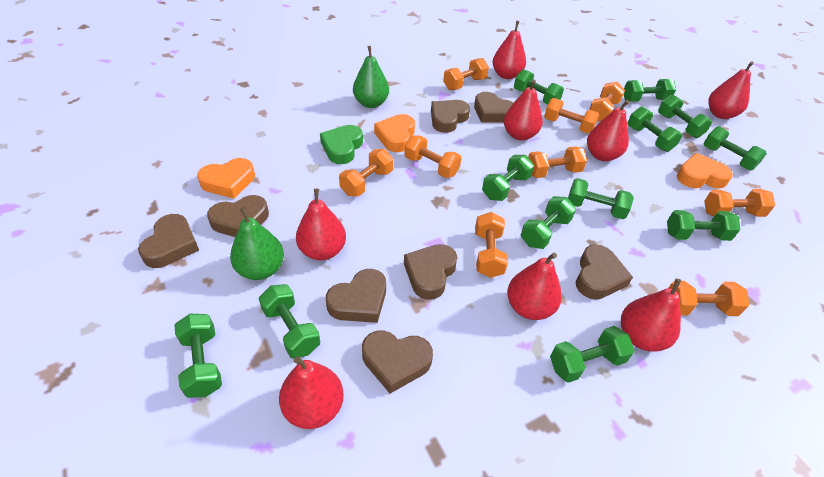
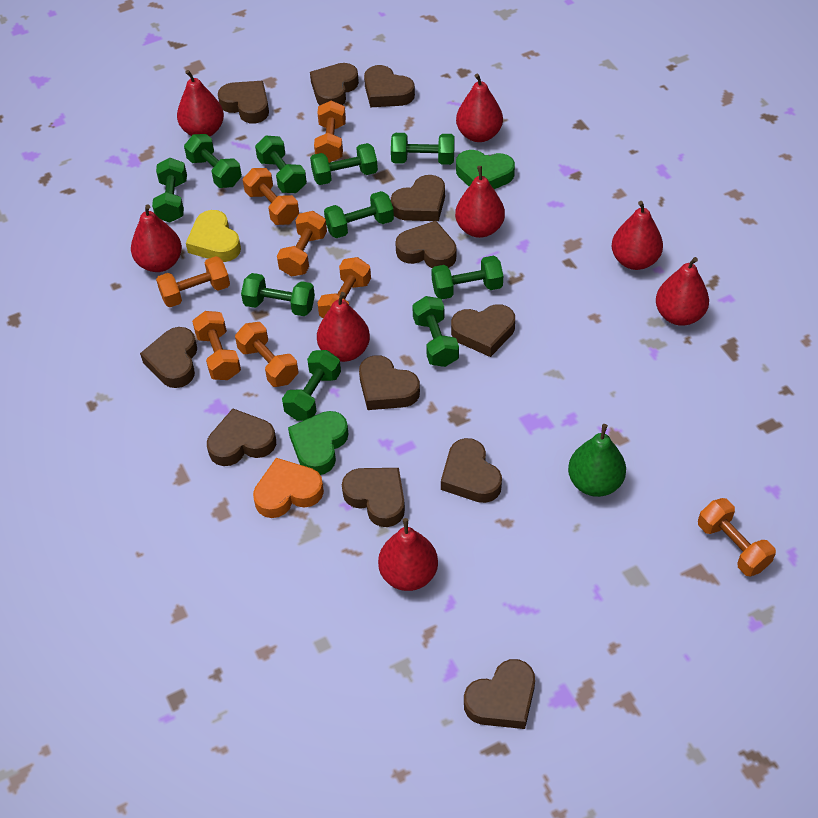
brown heart: 8 -> 12
green dumbbell: 12 -> 10
green heart: 1 -> 2
green pear: 2 -> 1
orange dumbbell: 9 -> 8
orange heart: 3 -> 1
yellow heart: 0 -> 1

